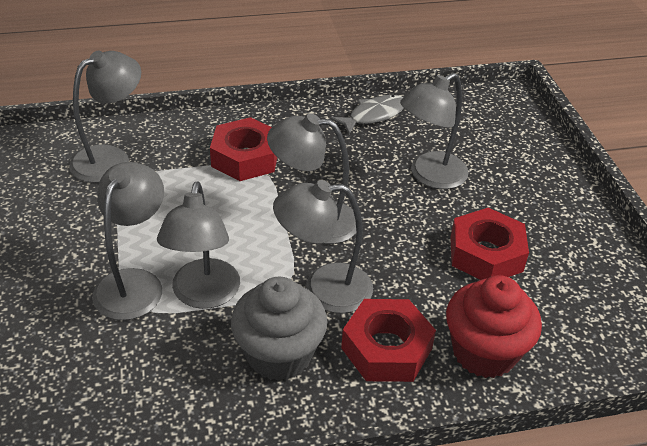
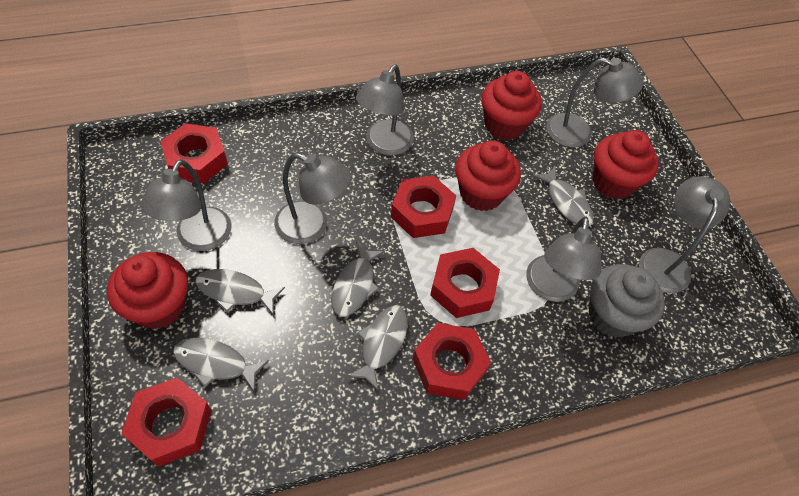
grey fish: 1 -> 5
red cupcake: 1 -> 4
red nut: 3 -> 5

